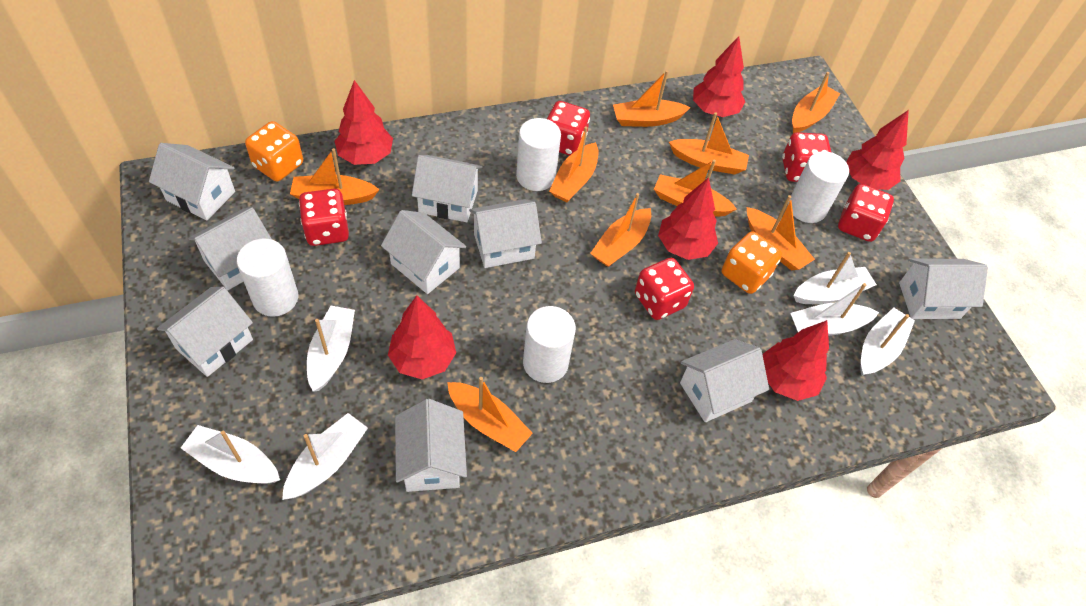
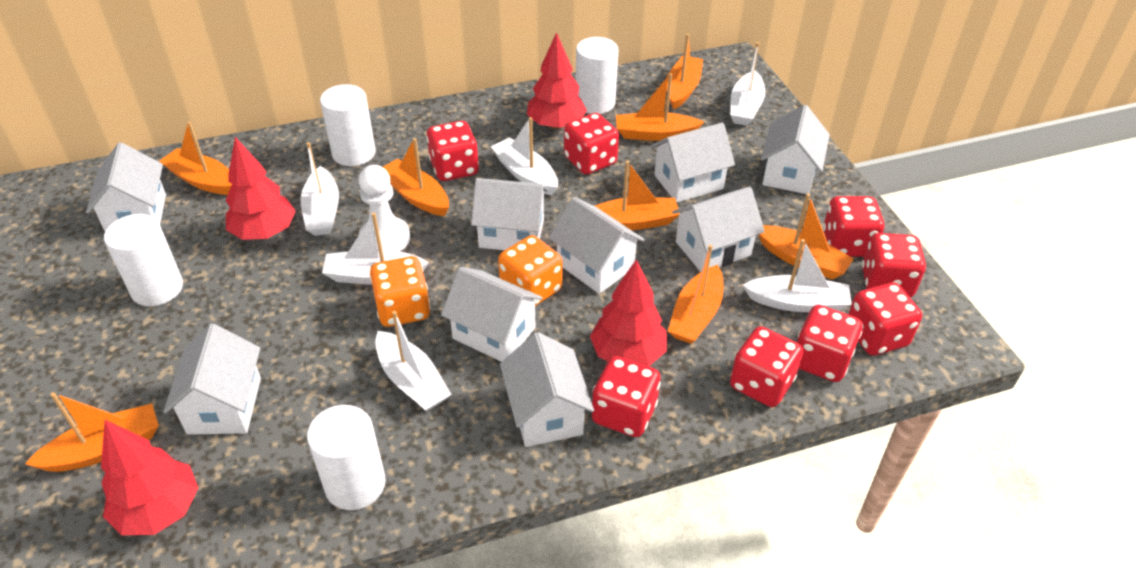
orange boat: 9 -> 8
red dice: 5 -> 8
red tree: 6 -> 4
white pawn: 0 -> 1

